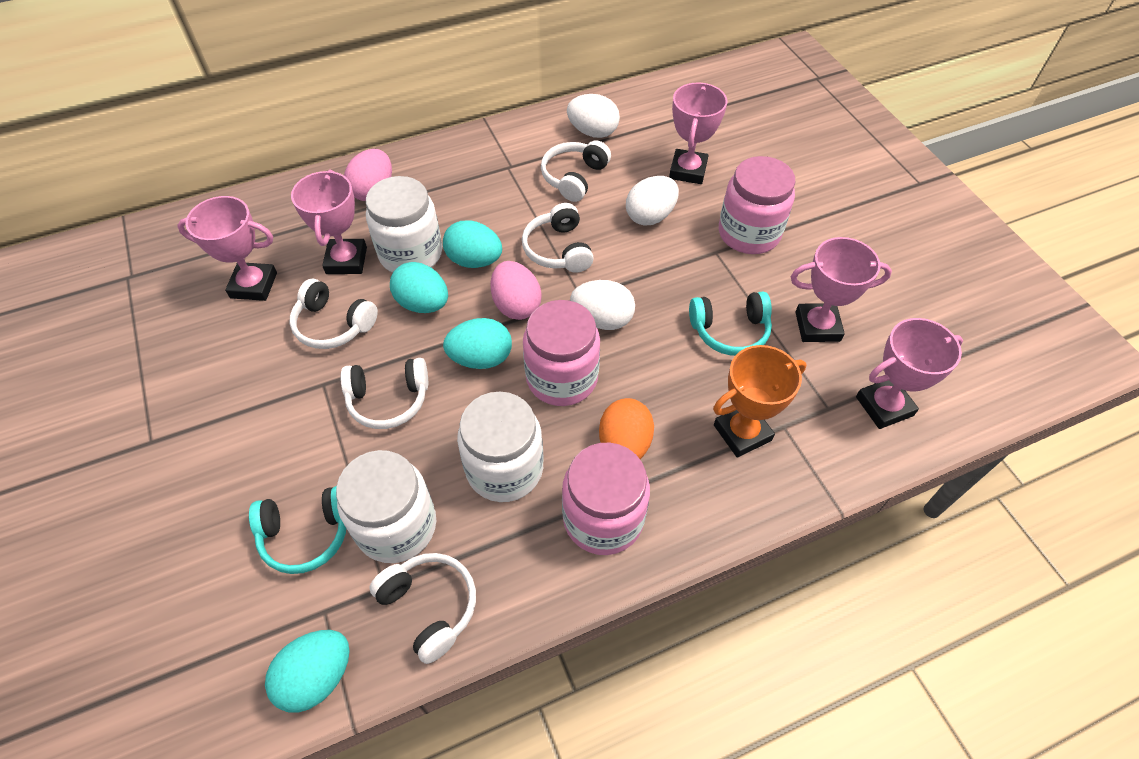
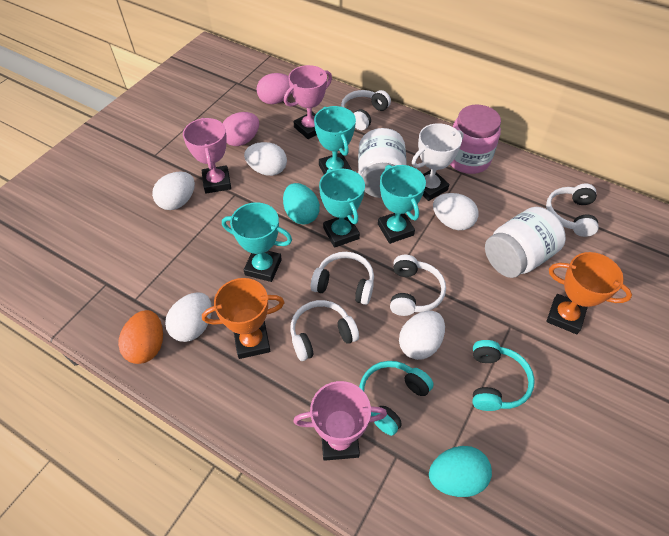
orange trophy: 1 -> 2
pink jar: 3 -> 1
pink trophy: 5 -> 3
turquoise egg: 4 -> 2
turquoise trophy: 0 -> 4
white egg: 3 -> 5
white jar: 3 -> 2
white trophy: 0 -> 1

